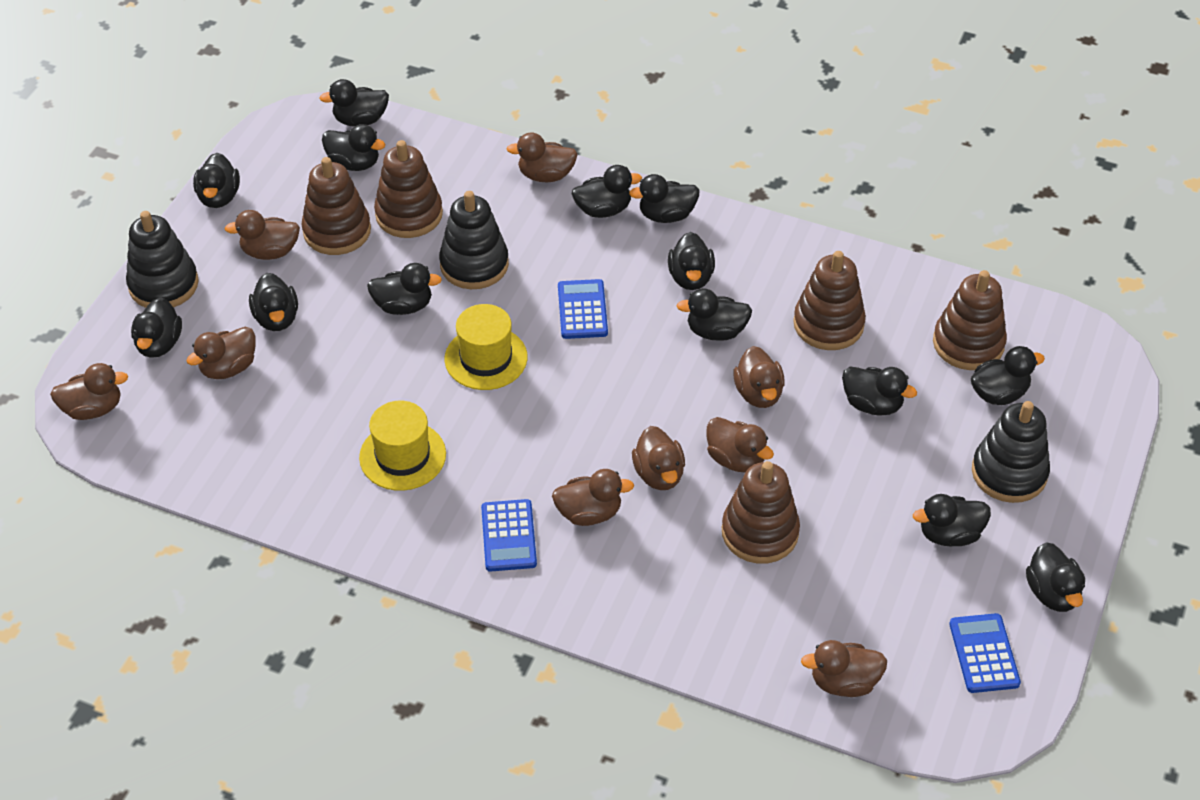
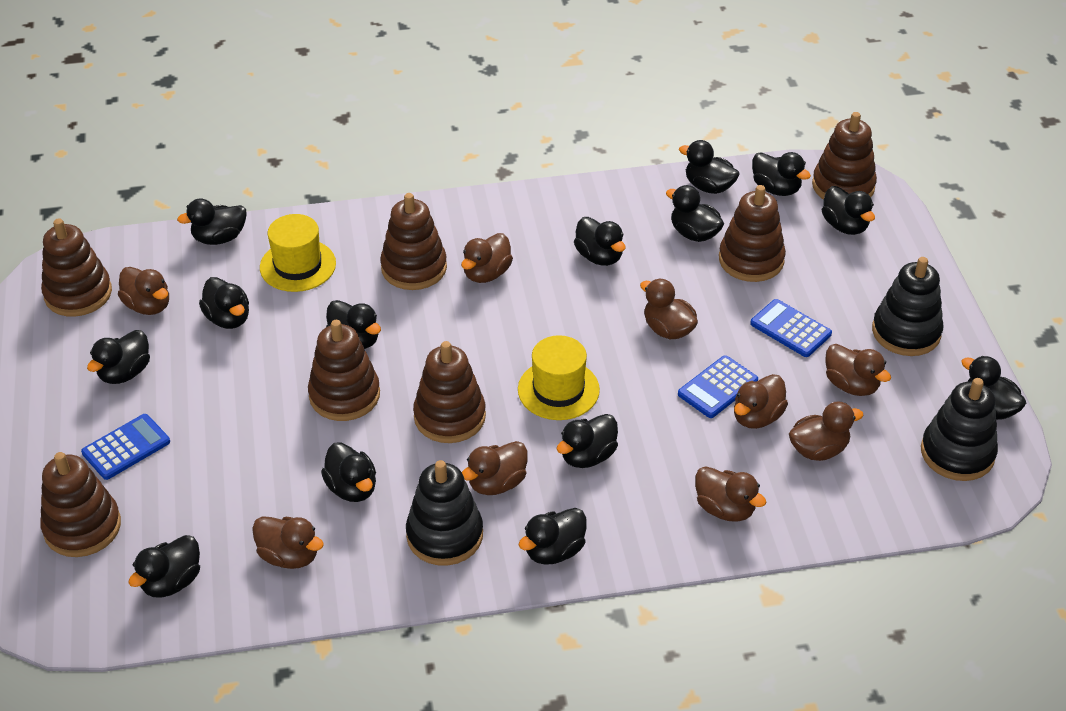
brown stacking toy: 5 -> 7

